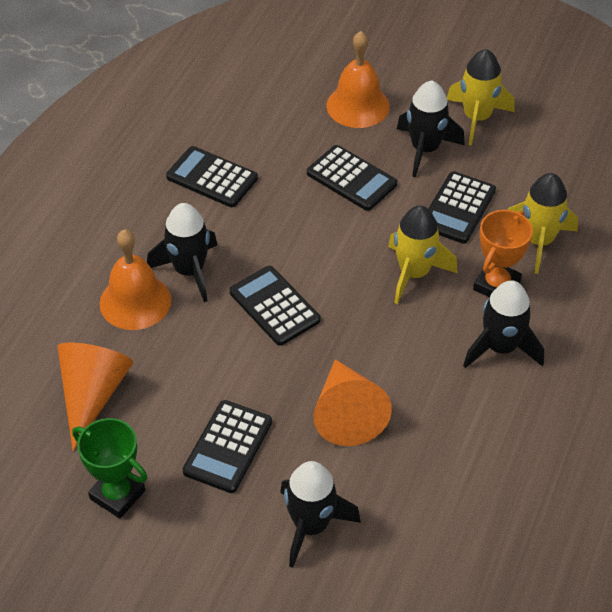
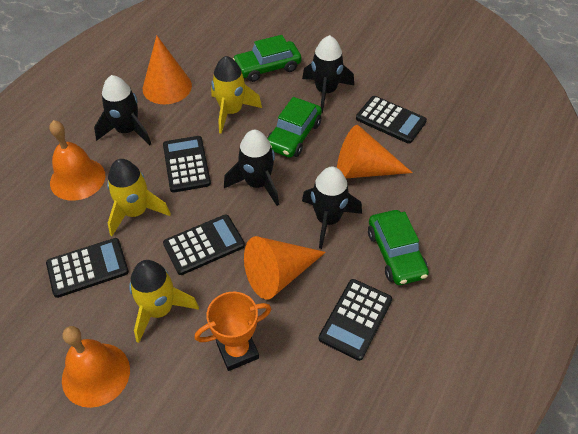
green car: 0 -> 3
green trophy: 1 -> 0
orange cone: 2 -> 3

